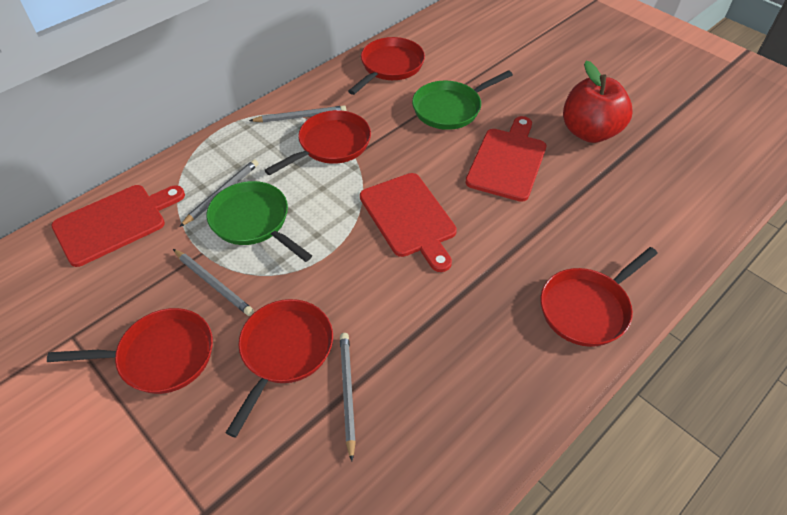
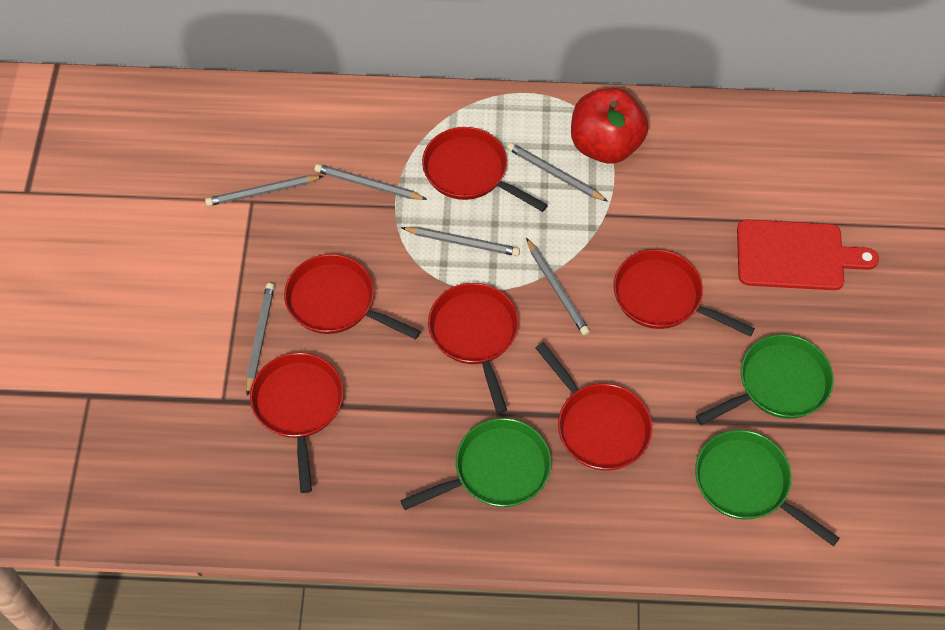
green pan: 2 -> 3
grey pencil: 4 -> 6
red cutting board: 3 -> 1
red pan: 5 -> 6

